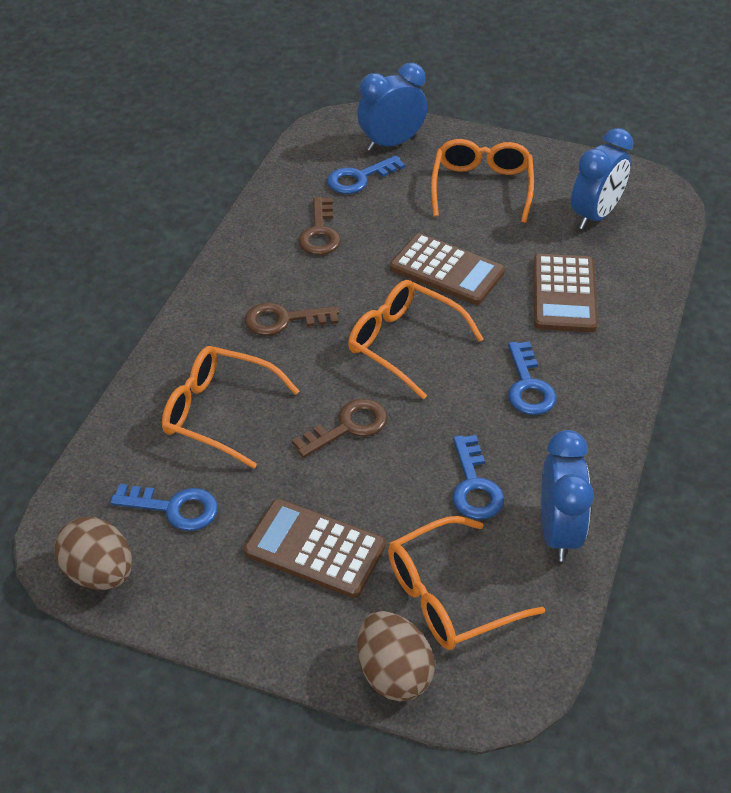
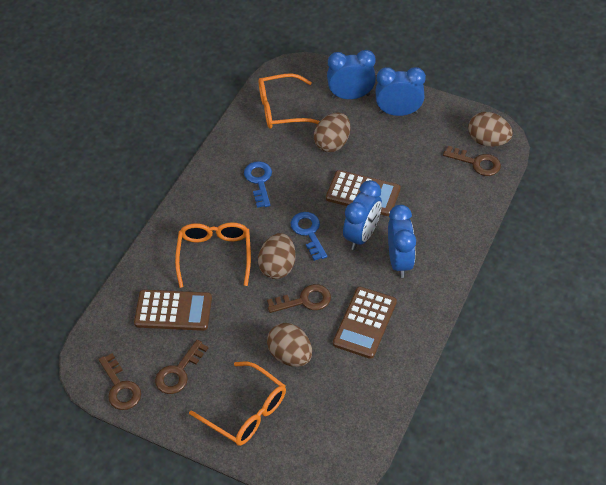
blue clock: 3 -> 4
blue key: 4 -> 2
brown egg: 2 -> 4
brown key: 3 -> 4
orange glasses: 4 -> 3

